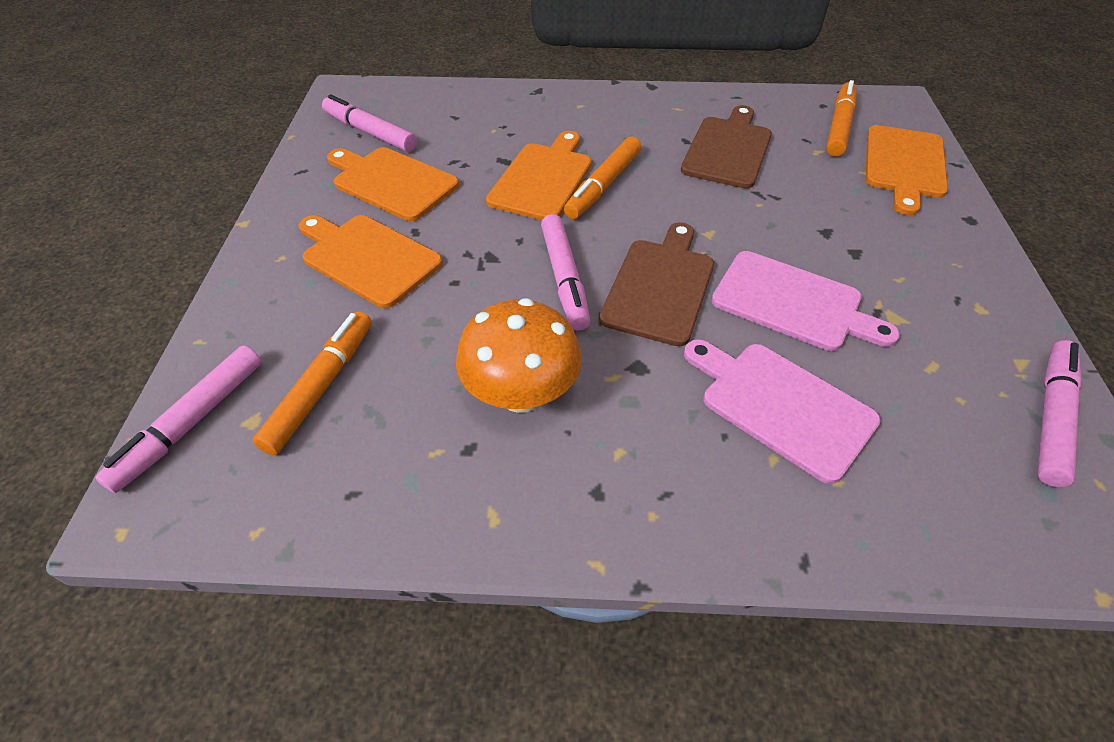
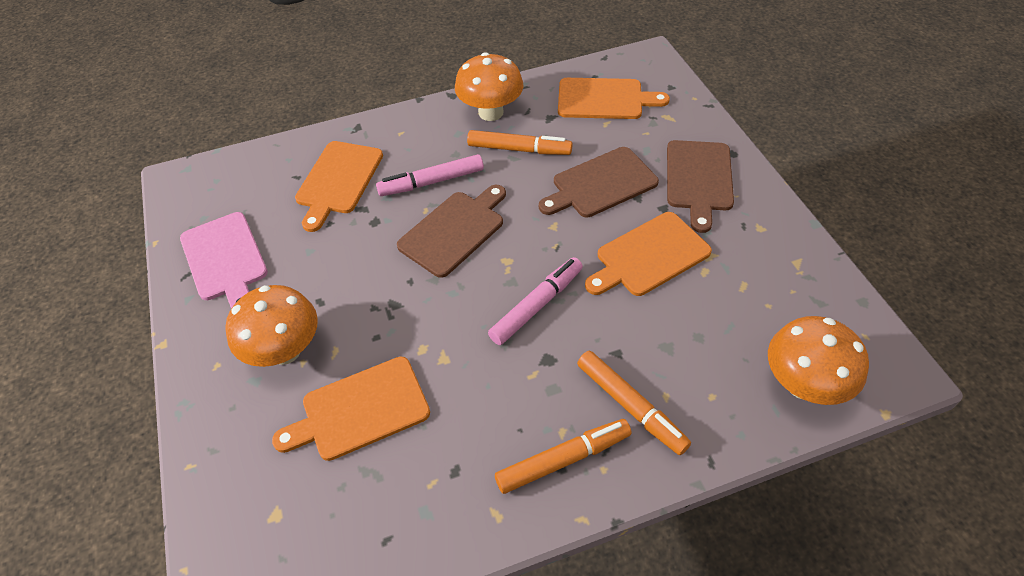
brown cutting board: 2 -> 3
orange mushroom: 1 -> 3
pink cutting board: 2 -> 1
pink marker: 4 -> 2

